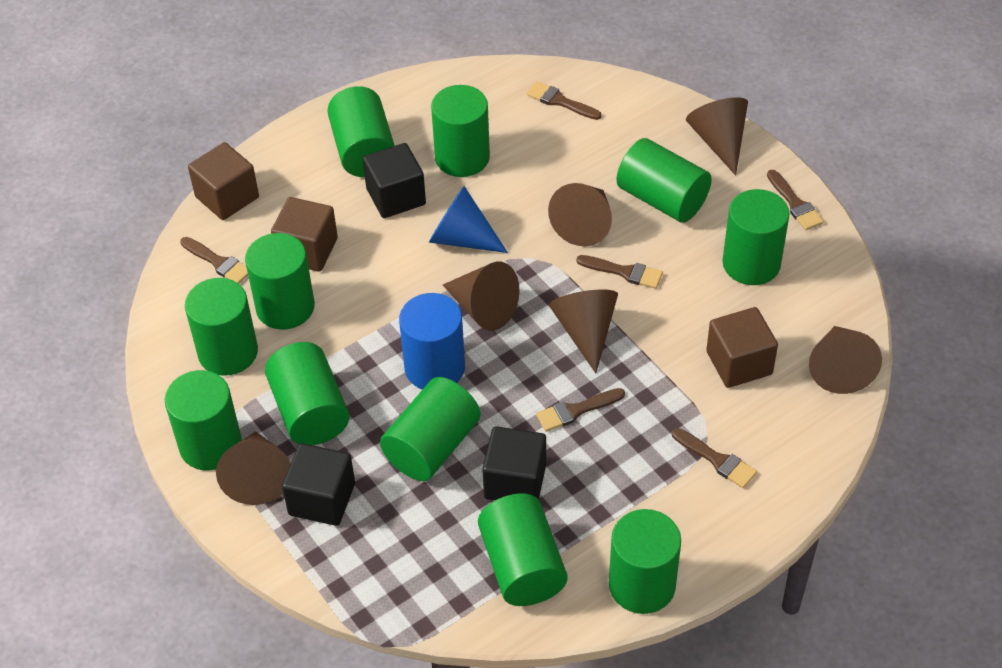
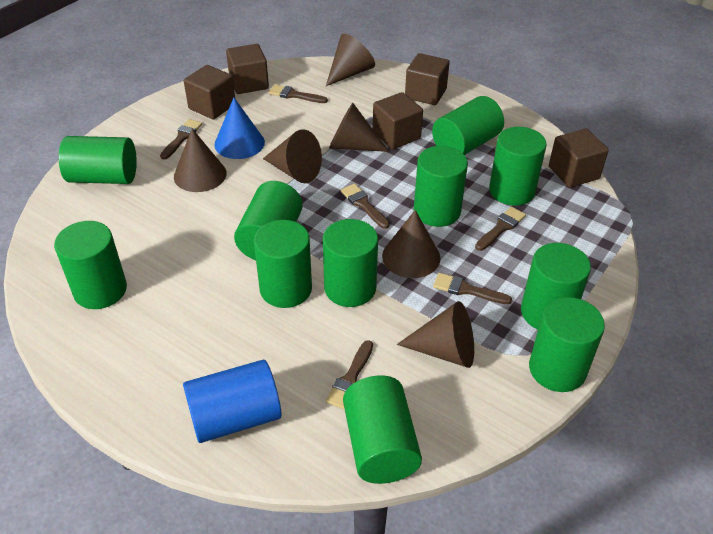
black cube: 3 -> 0
brown cube: 3 -> 5

